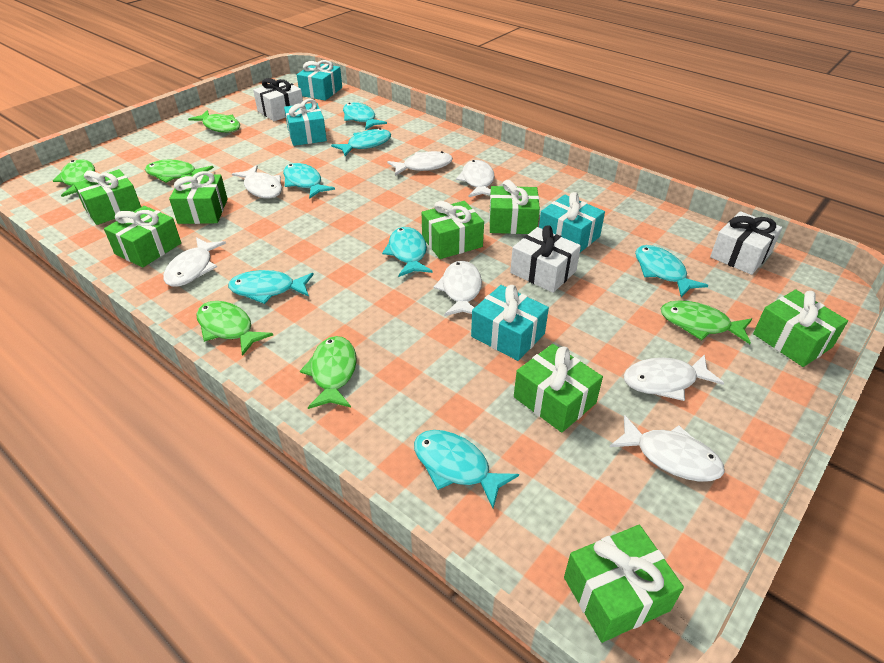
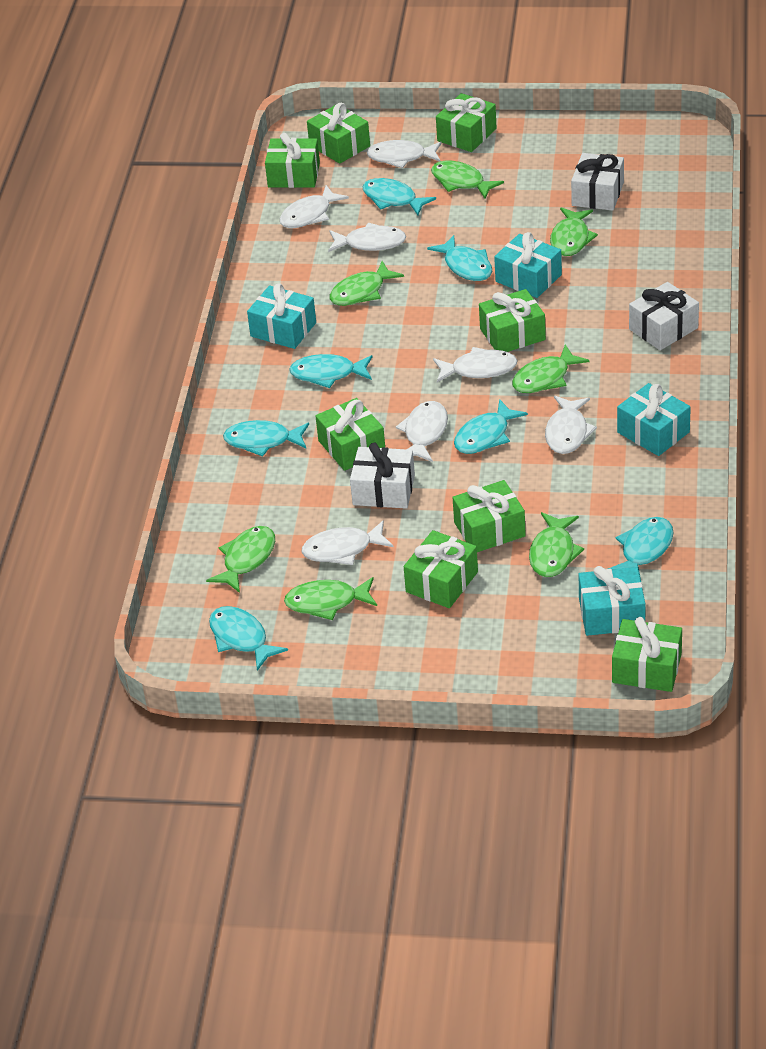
green fish: 6 -> 7

